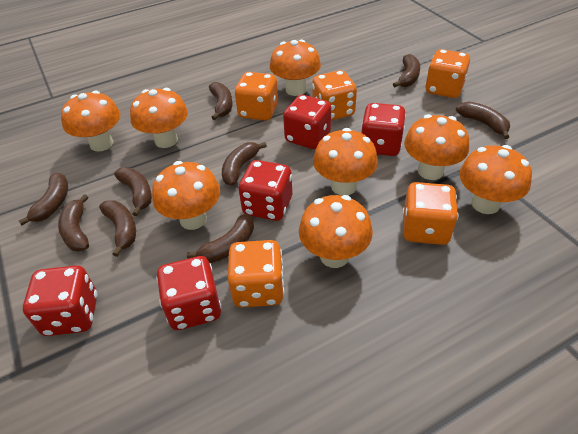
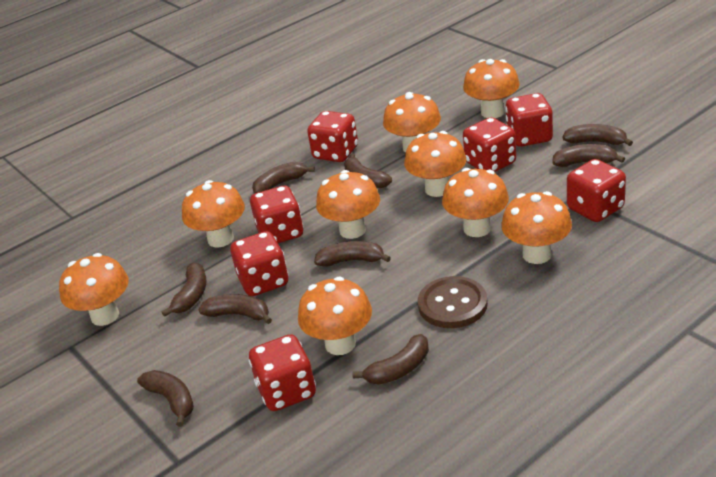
brown button: 0 -> 1
orange dice: 5 -> 0
orange mushroom: 8 -> 9
red dice: 5 -> 7

